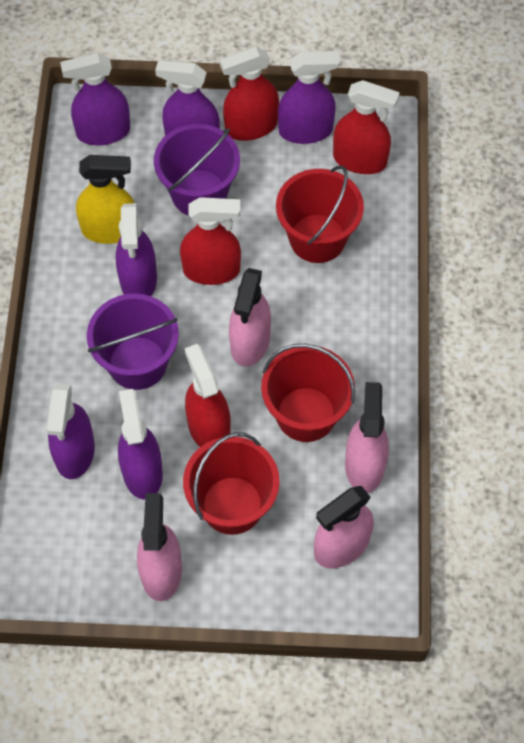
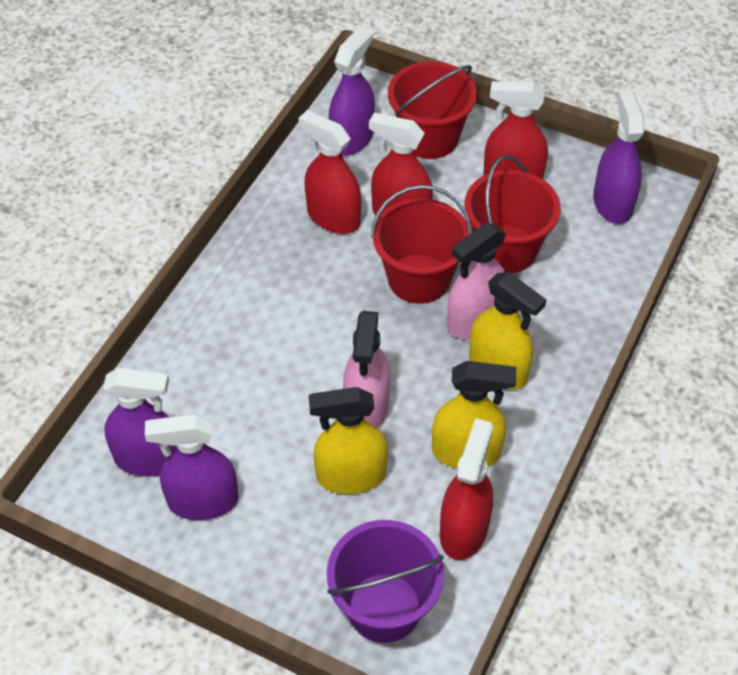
pink spray bottle: 4 -> 2
purple bucket: 2 -> 1
purple spray bottle: 6 -> 4
yellow spray bottle: 1 -> 3

